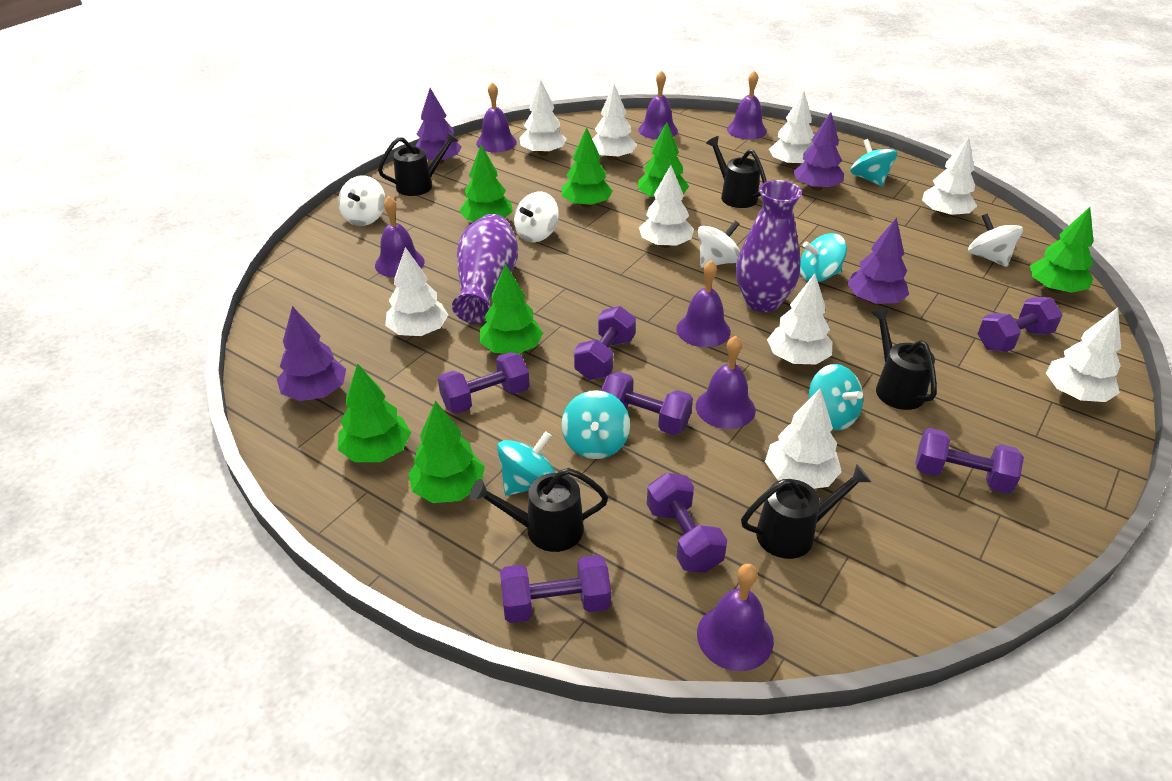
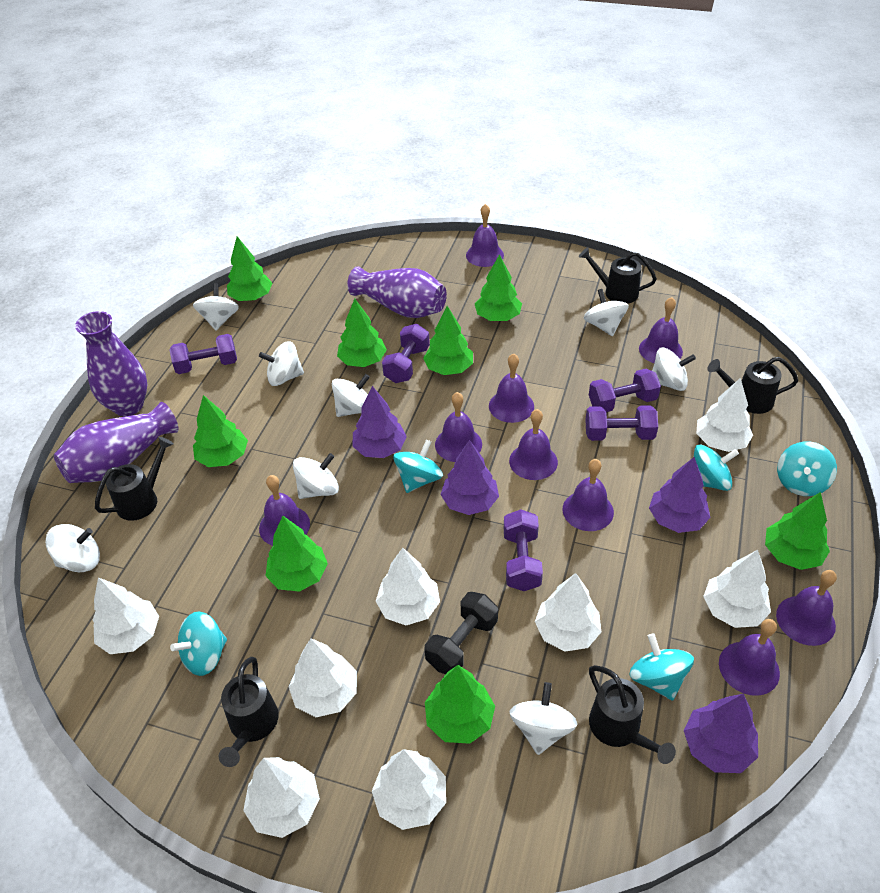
black dumbbell: 0 -> 1
green tree: 7 -> 8
purple bell: 7 -> 9
purple dumbbell: 7 -> 5
purple vase: 2 -> 3
white spinning top: 4 -> 8
white tree: 9 -> 8

